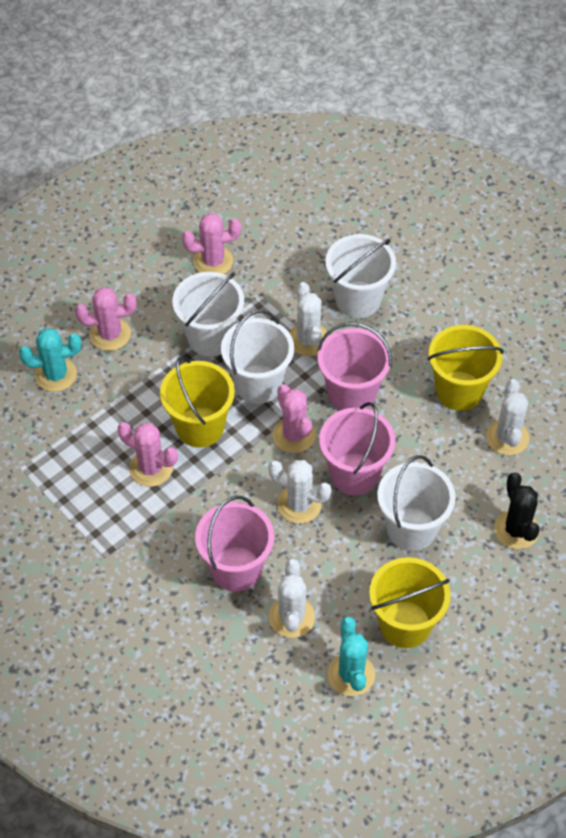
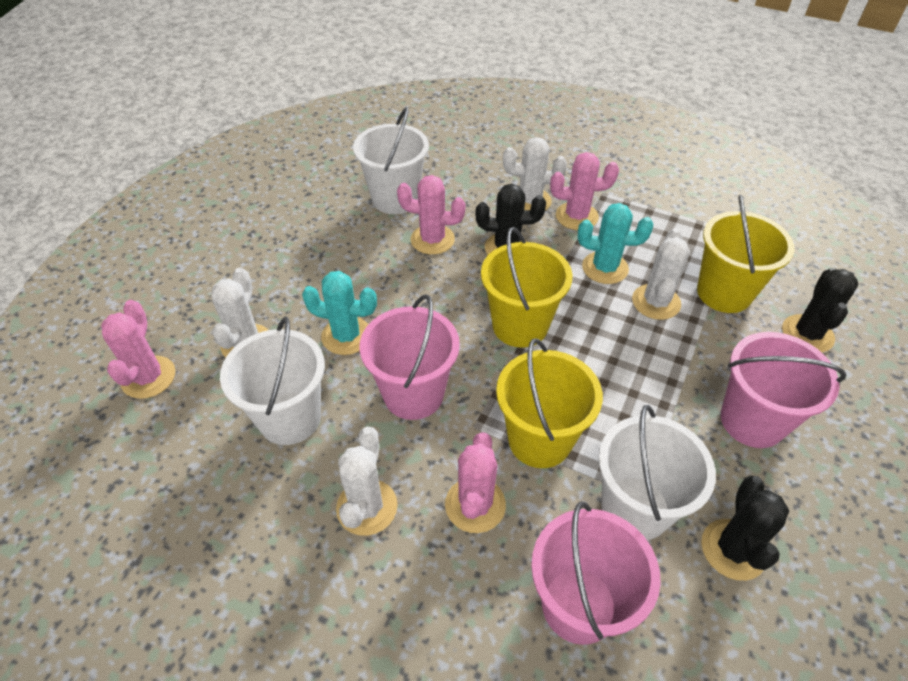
black cactus: 1 -> 3
white bucket: 4 -> 3

